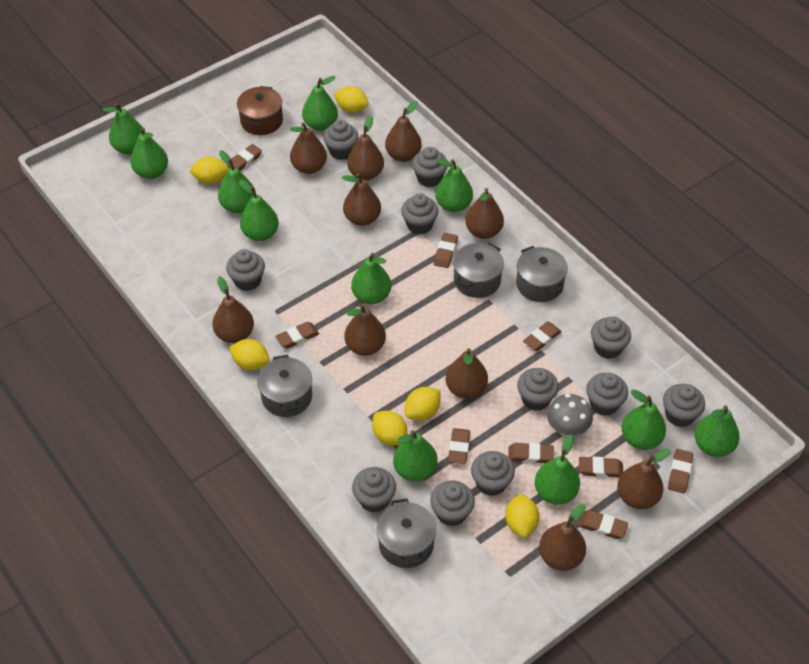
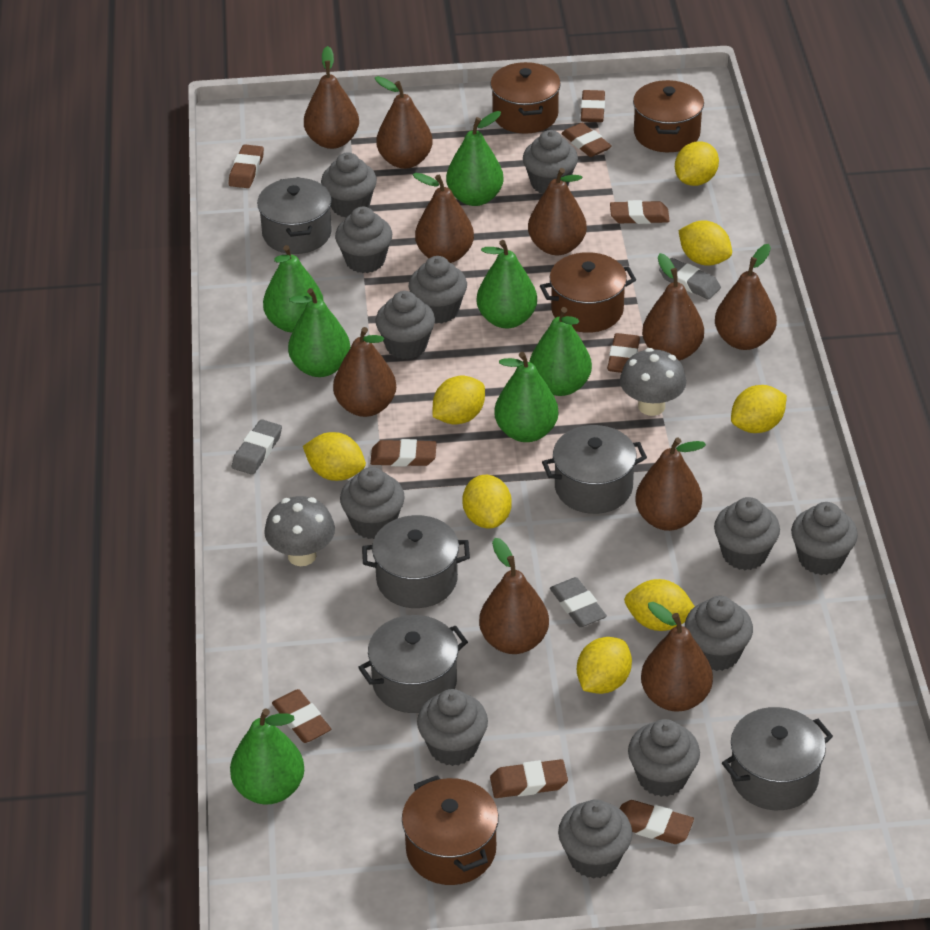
brown pot: 1 -> 4
green pear: 11 -> 7
grey cupcake: 11 -> 12
grey eraser: 0 -> 3
grey mushroom: 1 -> 2
grey pot: 4 -> 5
yellow lemon: 6 -> 8

